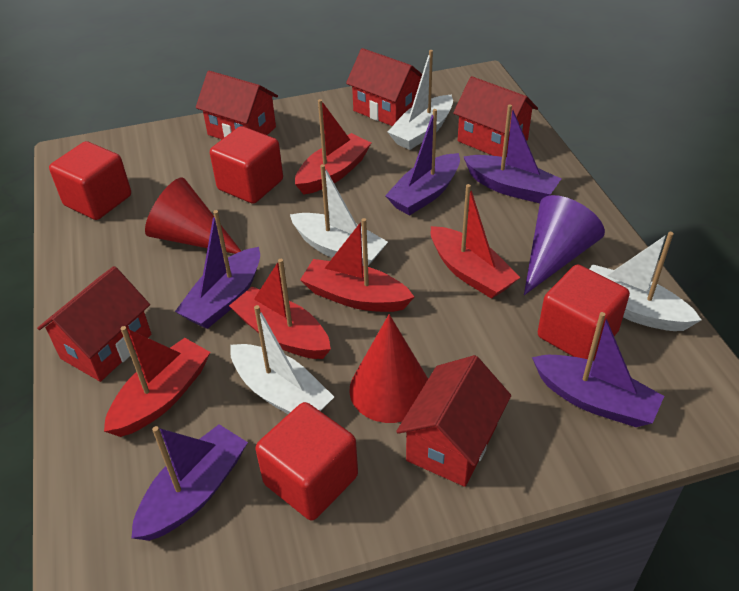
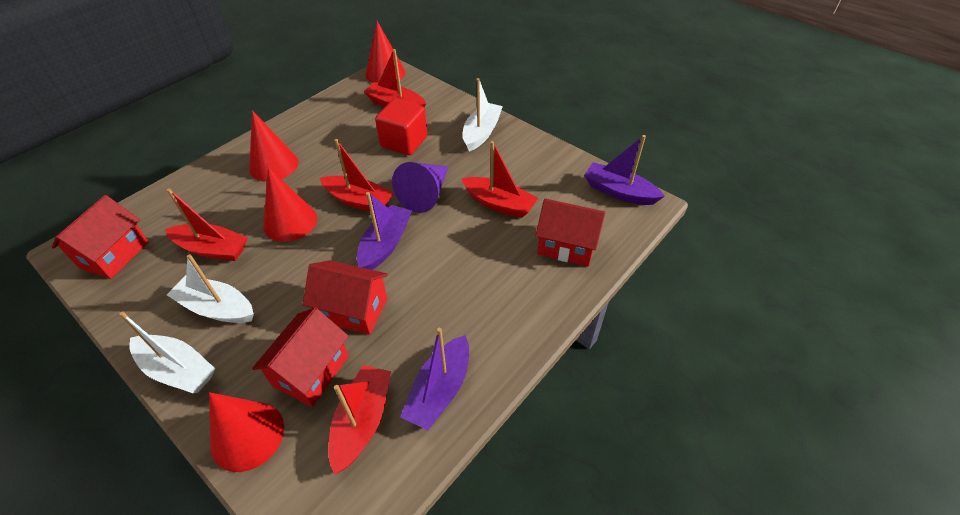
purple boat: 5 -> 3
red cone: 2 -> 4
red cube: 4 -> 1
red house: 5 -> 4
white boat: 4 -> 3

